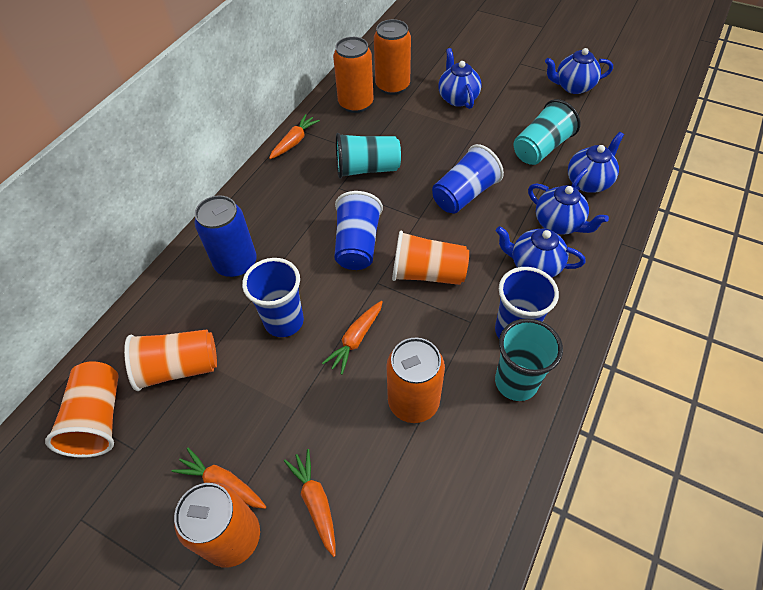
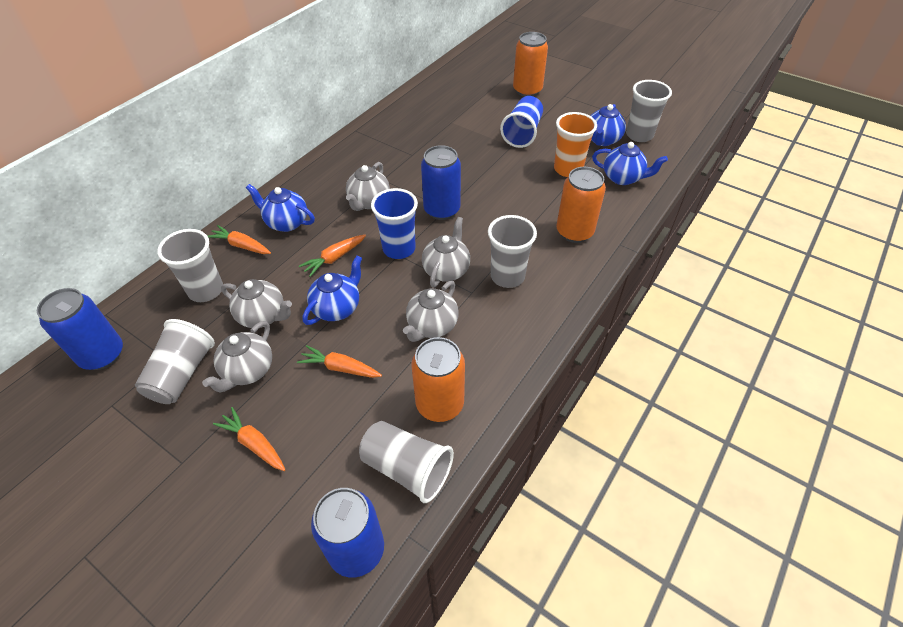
blue can: 1 -> 3
blue cup: 4 -> 2
blue teapot: 5 -> 4
grey cup: 0 -> 5
grey teapot: 0 -> 5
orange can: 4 -> 3
orange cup: 3 -> 1
turquoise cup: 3 -> 0

